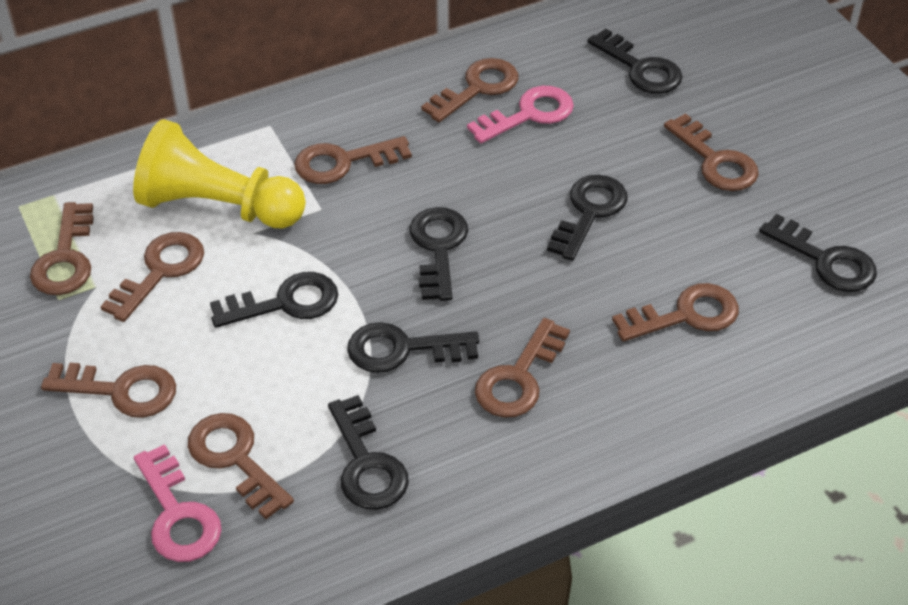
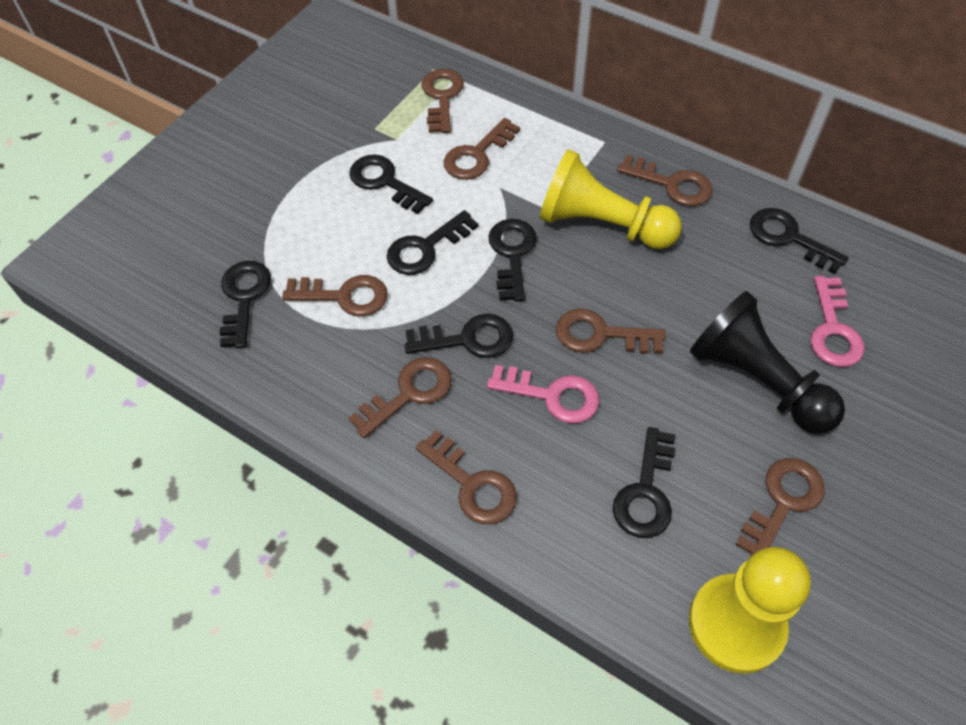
black pawn: 0 -> 1
brown key: 9 -> 8
yellow pawn: 1 -> 2

